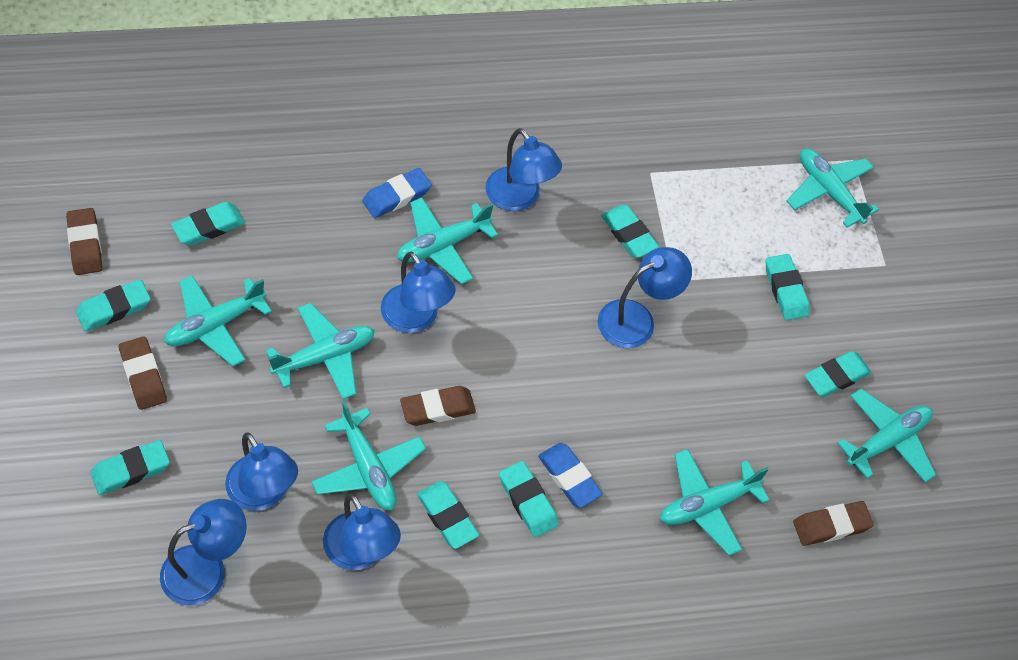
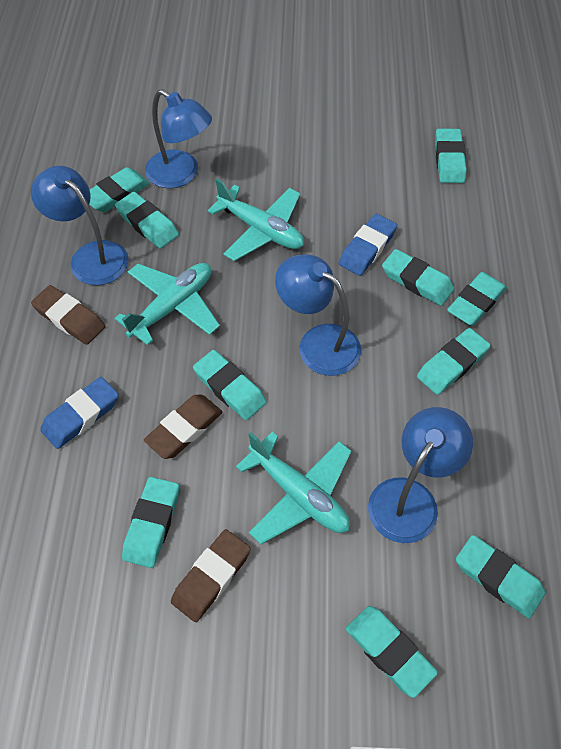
blue lamp: 6 -> 4
brown eraser: 4 -> 3
turquoise eraser: 8 -> 10
turquoise plane: 7 -> 3

